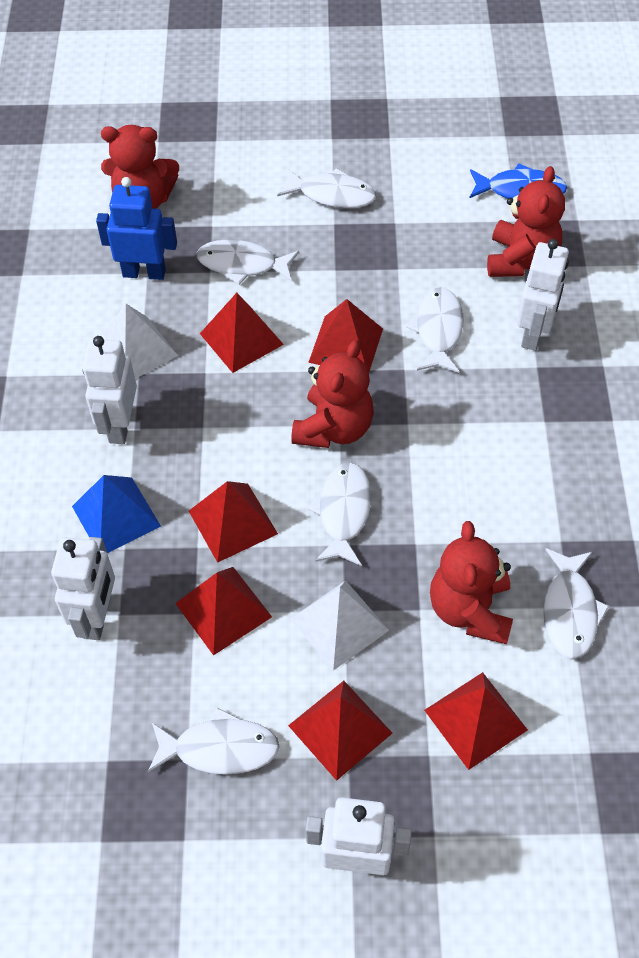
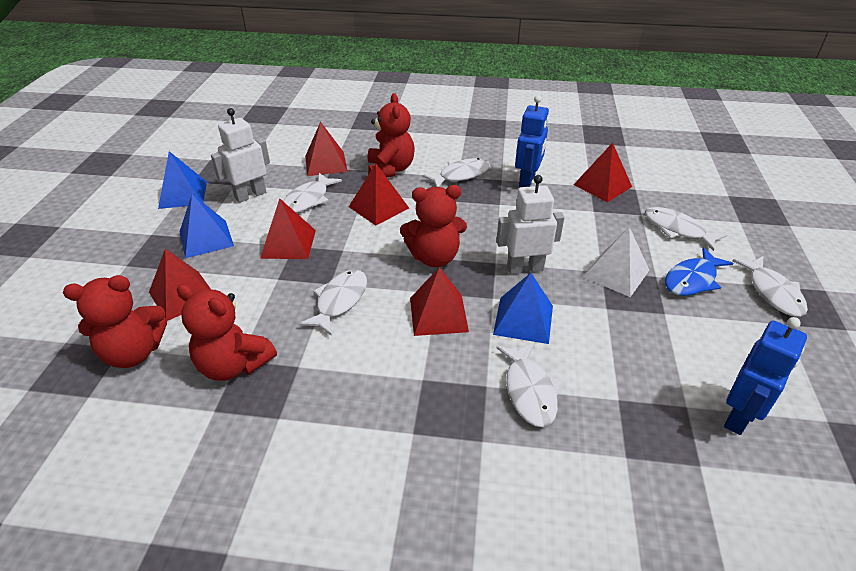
blue pyramid: 1 -> 3
blue robot: 1 -> 2
white pyramid: 2 -> 1
white robot: 4 -> 2

